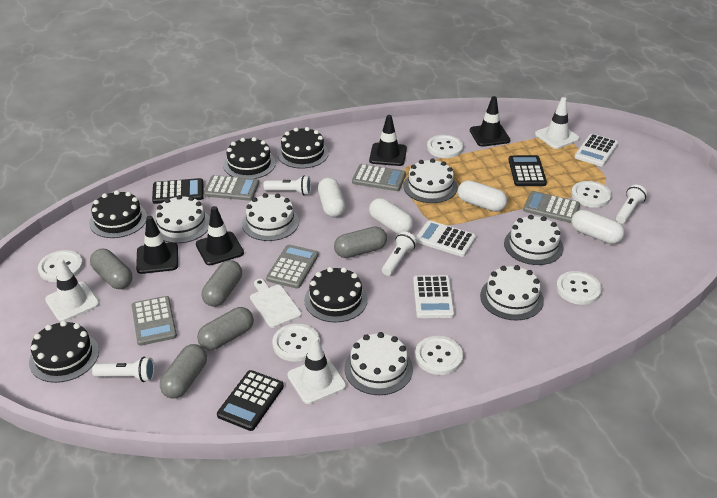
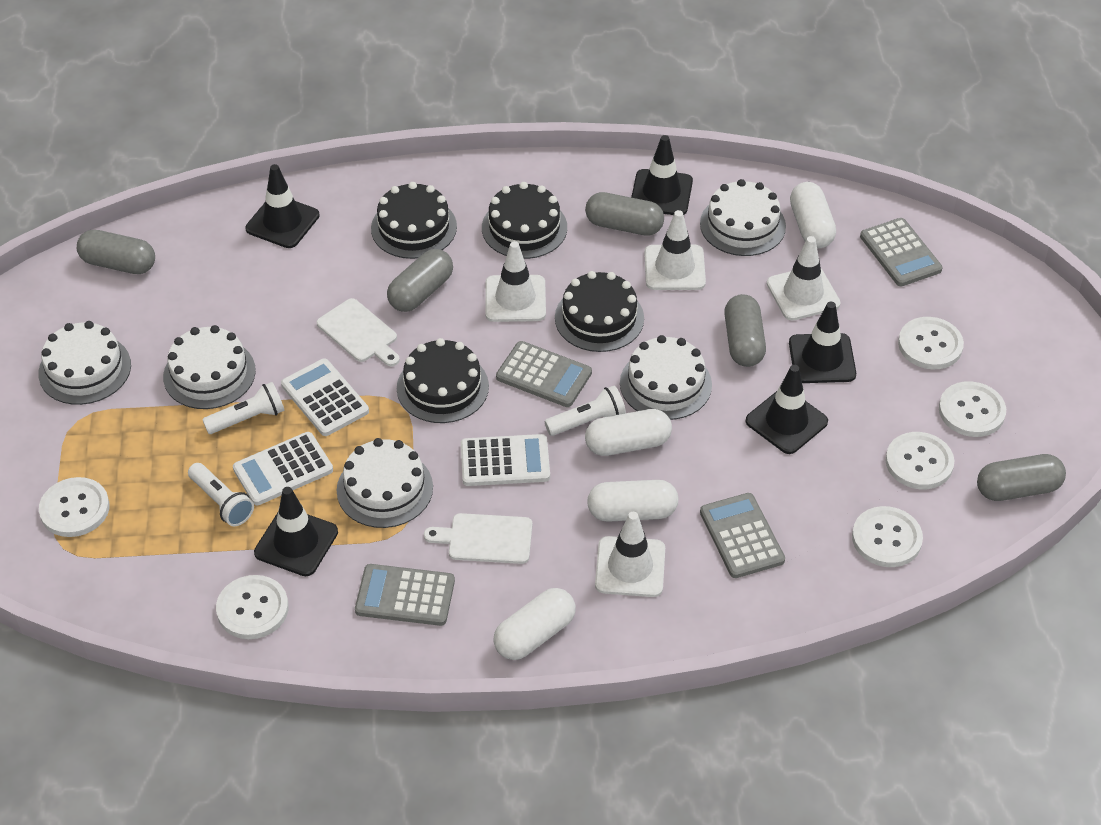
black cake: 5 -> 4
black calculator: 3 -> 0
black traffic cone: 4 -> 5
grey calculator: 5 -> 4
white cake: 6 -> 5
white cutting board: 1 -> 2
white flashlight: 4 -> 3
white traffic cone: 3 -> 4

